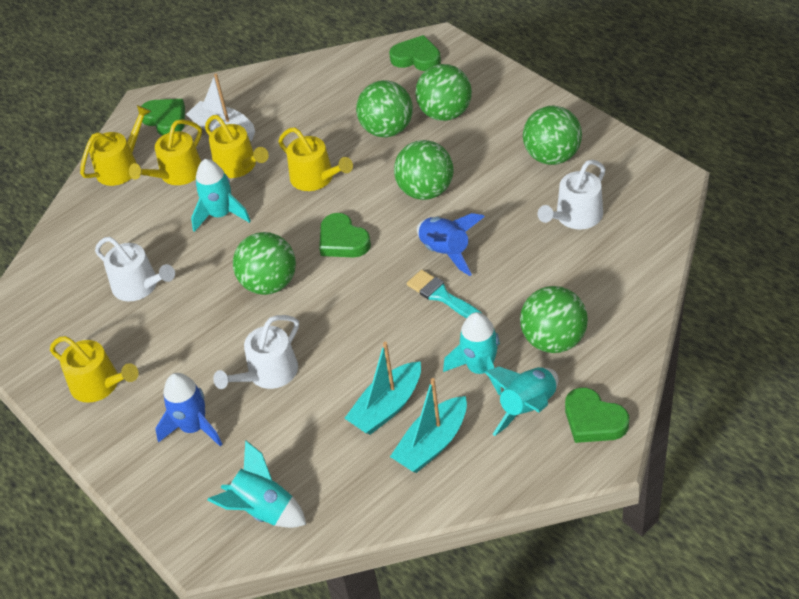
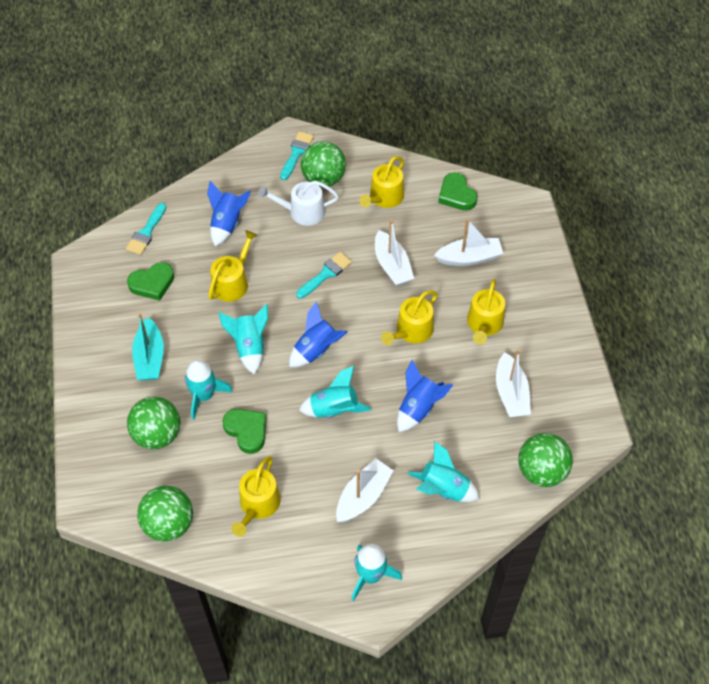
blue rocket: 2 -> 3
green ball: 6 -> 4
green heart: 4 -> 3
turquoise boat: 2 -> 1
turquoise brush: 1 -> 3
turquoise rocket: 4 -> 5
white boat: 1 -> 4
white watering can: 3 -> 1

